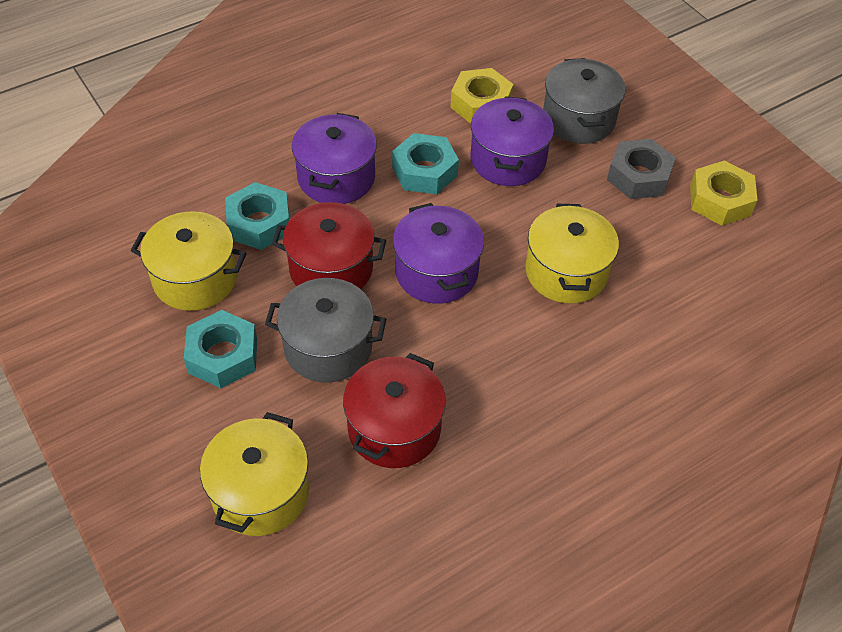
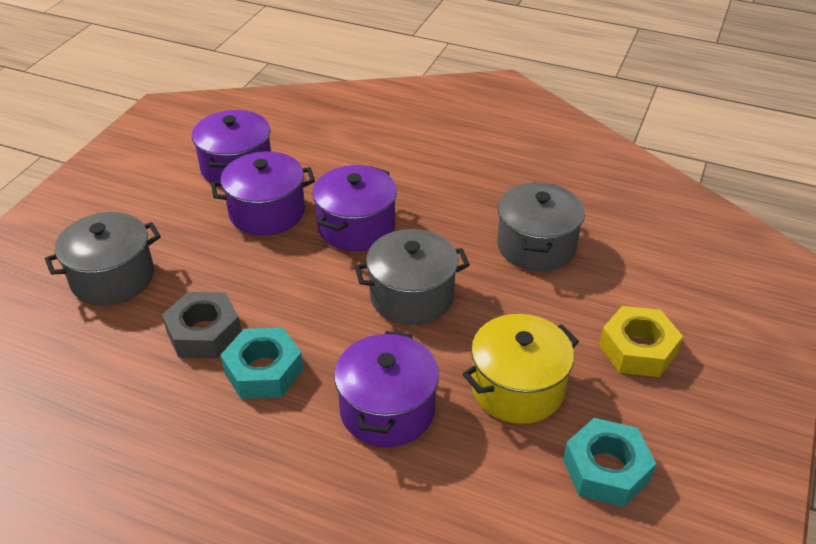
grey pot: 2 -> 3
purple pot: 3 -> 4
red pot: 2 -> 0
turquoise nut: 3 -> 2
yellow nut: 2 -> 1
yellow pot: 3 -> 1

